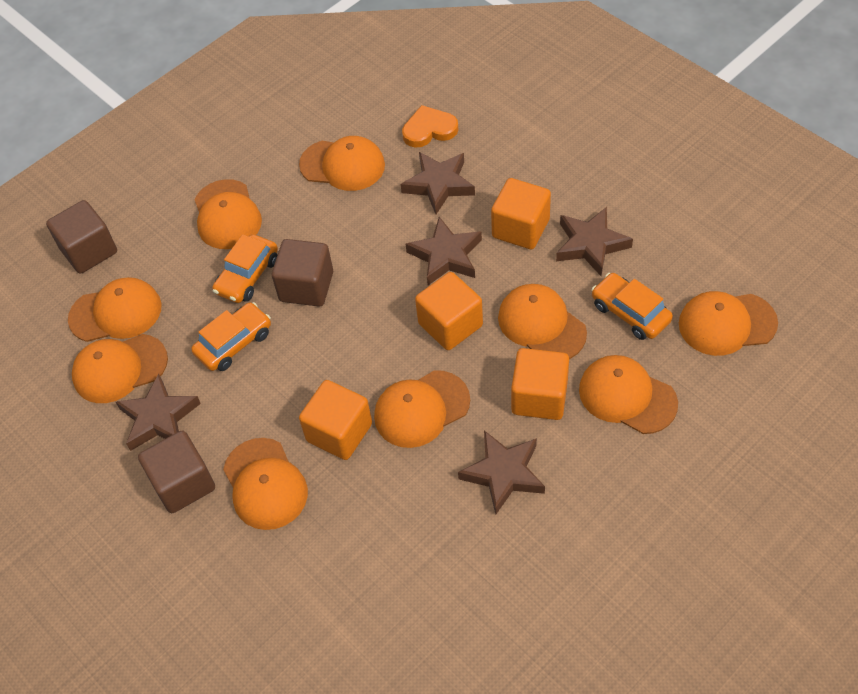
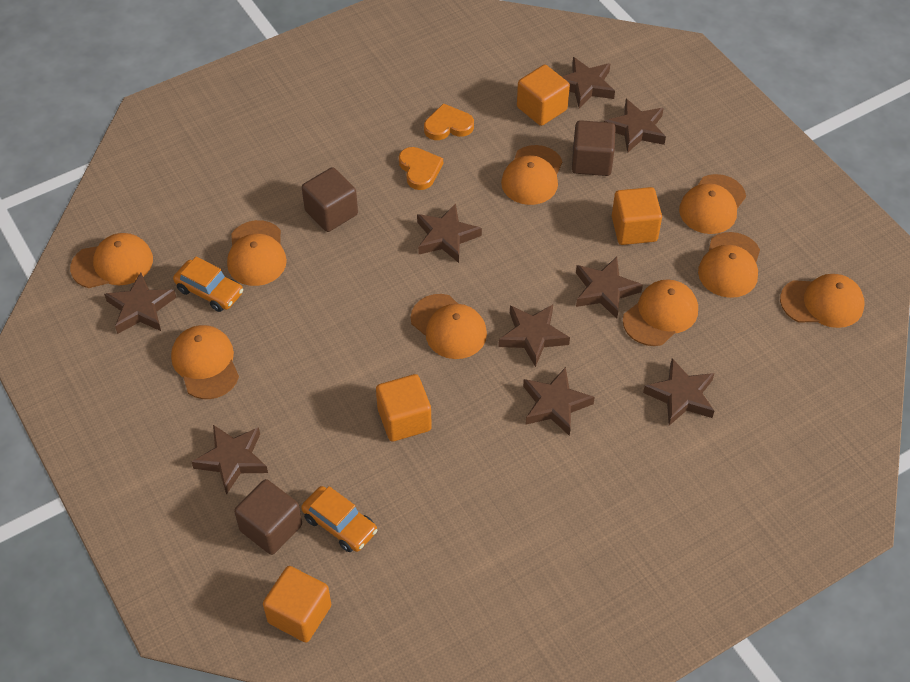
brown star: 5 -> 9
orange car: 3 -> 2
orange heart: 1 -> 2

